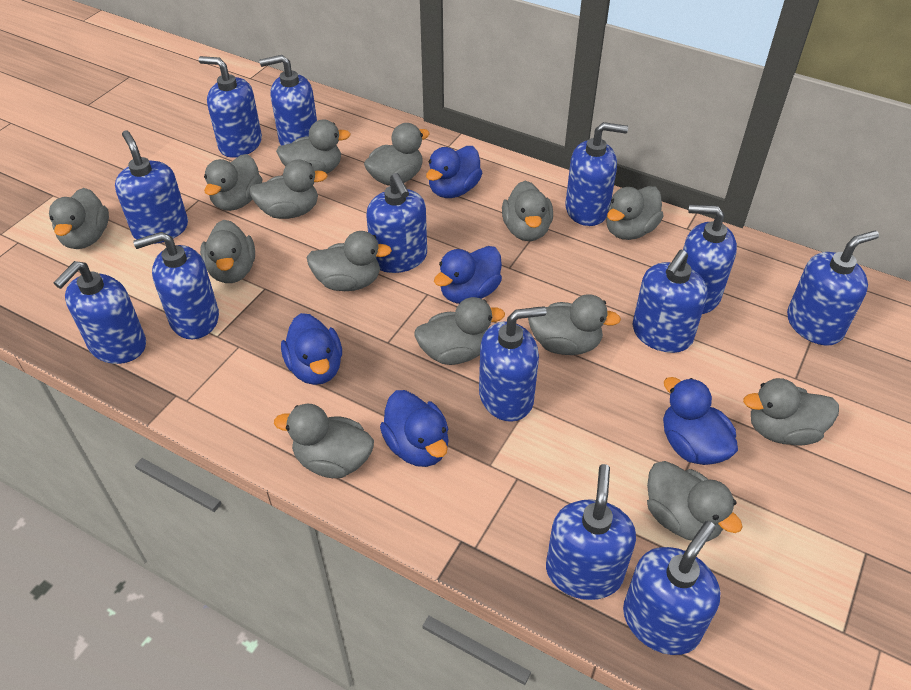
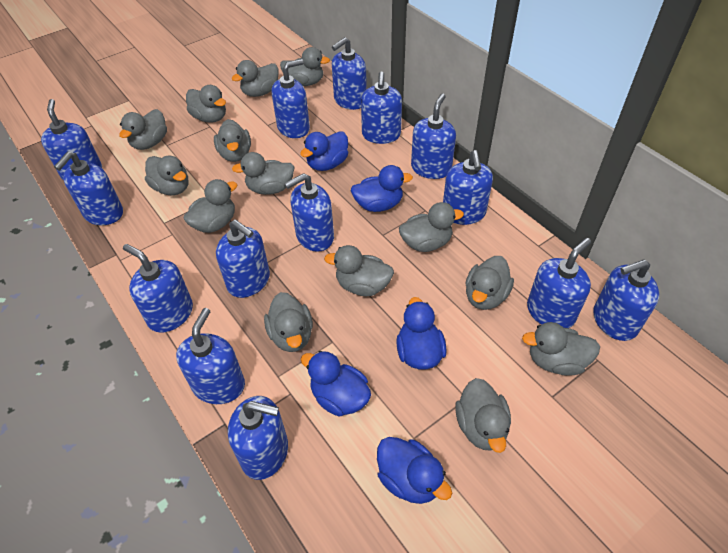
blue soap dispenser: 13 -> 14

